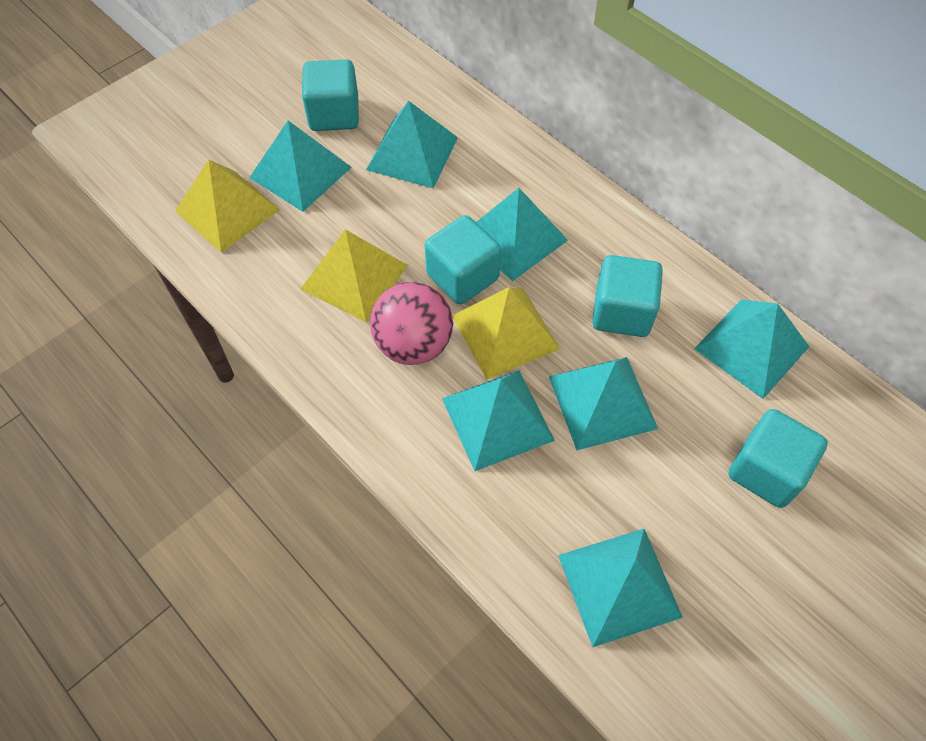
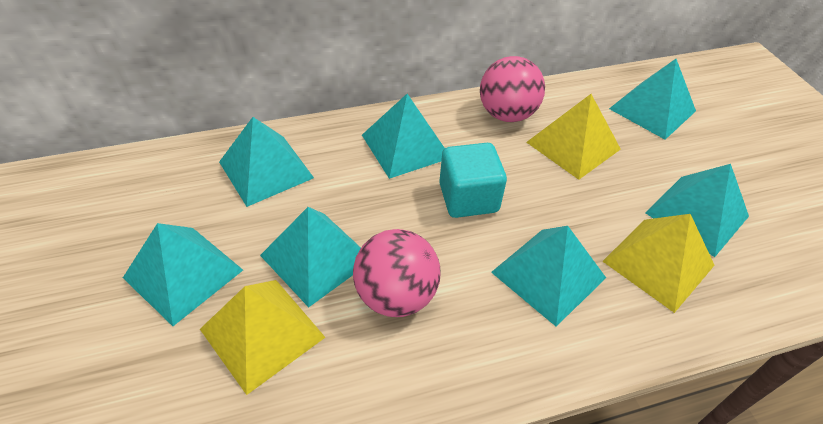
pink ball: 1 -> 2
turquoise cube: 4 -> 1

